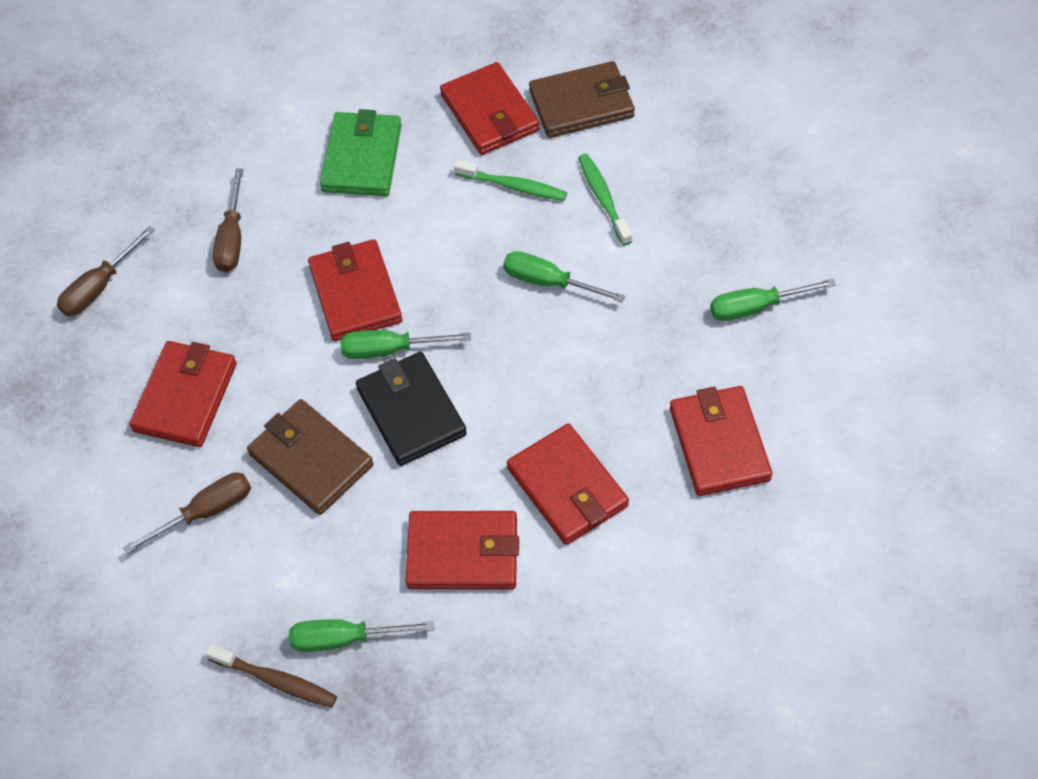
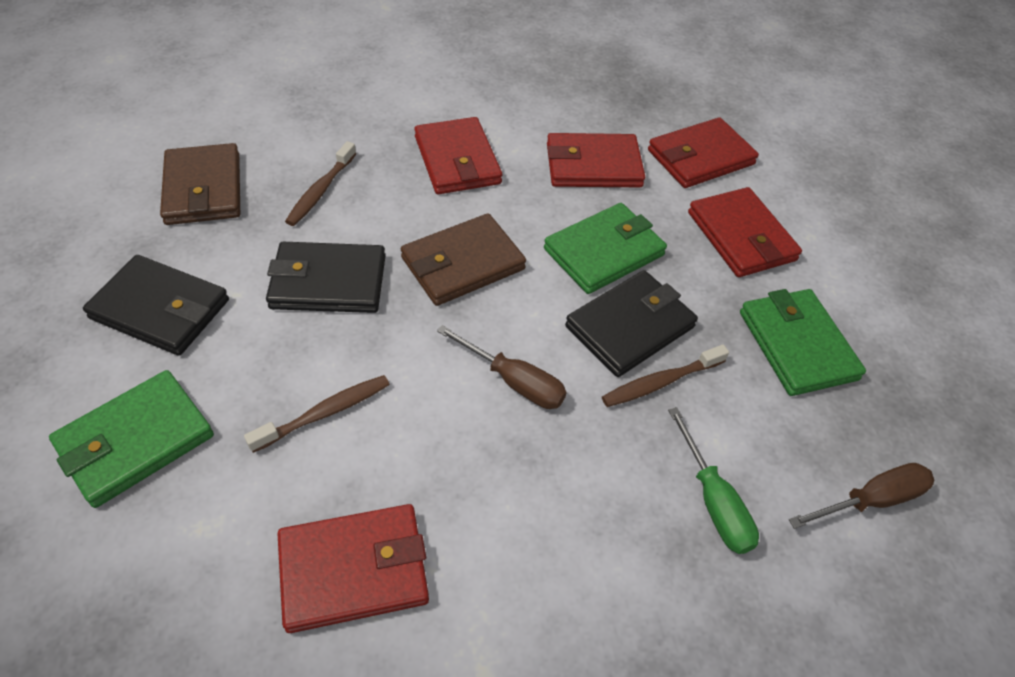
black wallet: 1 -> 3
brown screwdriver: 3 -> 2
brown toothbrush: 1 -> 3
green screwdriver: 4 -> 1
green toothbrush: 2 -> 0
green wallet: 1 -> 3
red wallet: 6 -> 5

